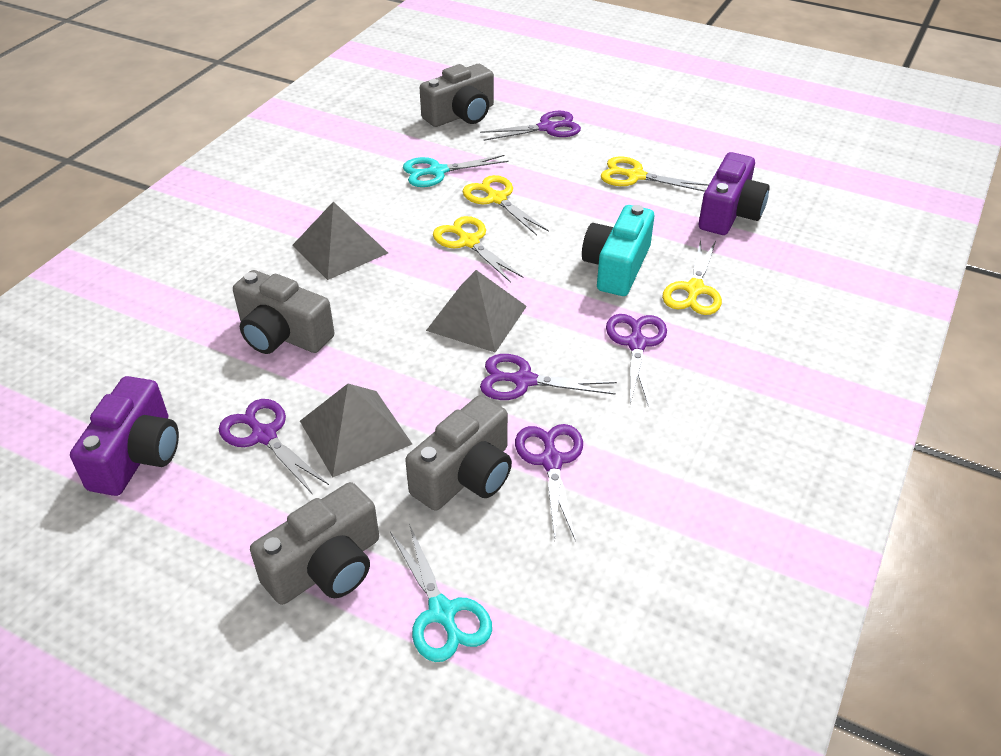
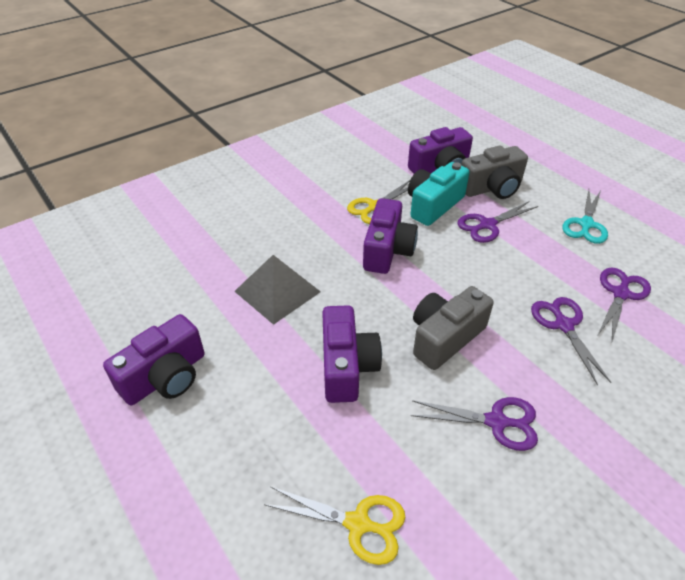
grey camera: 4 -> 2
grey pyramid: 3 -> 1
purple camera: 2 -> 4
purple scissors: 5 -> 4
turquoise scissors: 2 -> 1
yellow scissors: 4 -> 2

